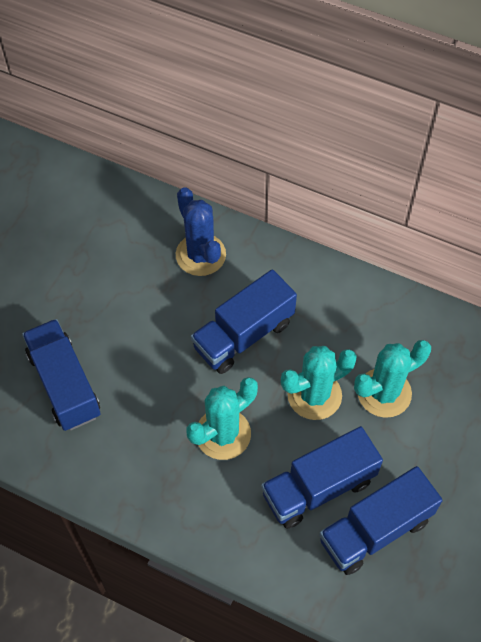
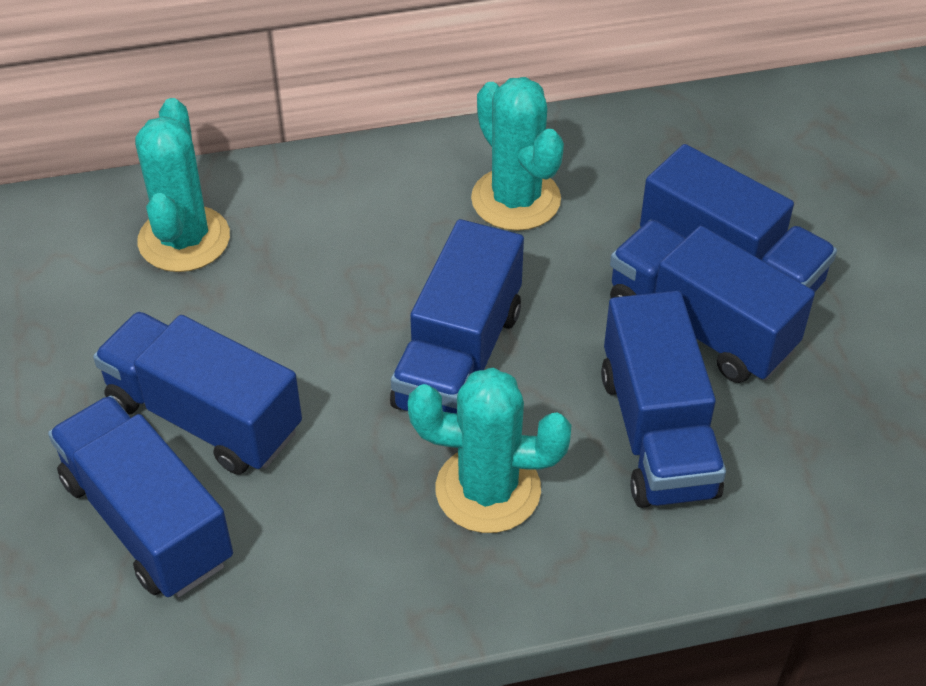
blue cactus: 1 -> 0
blue truck: 4 -> 6

